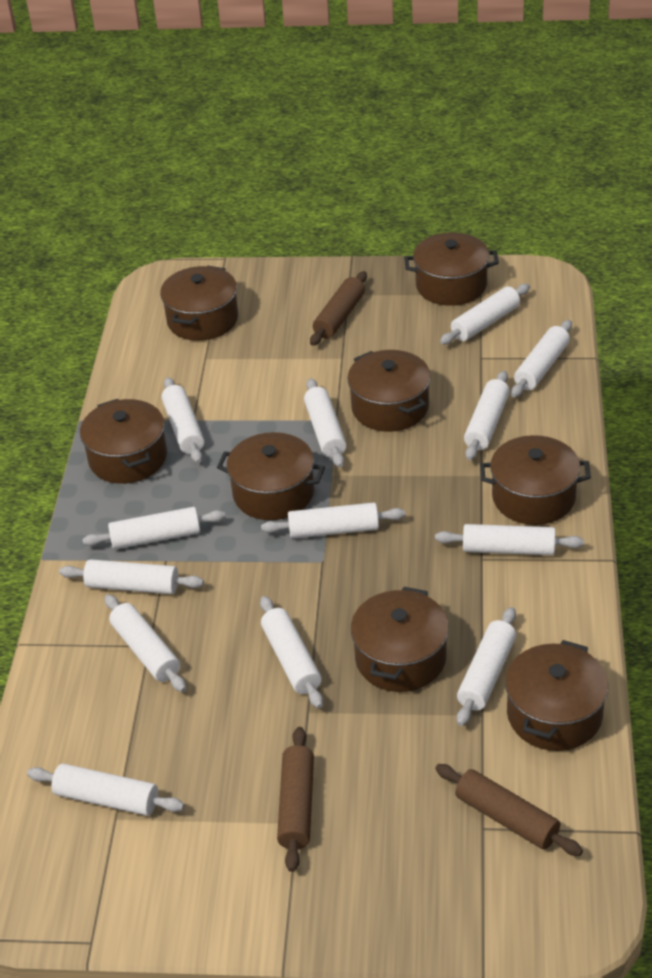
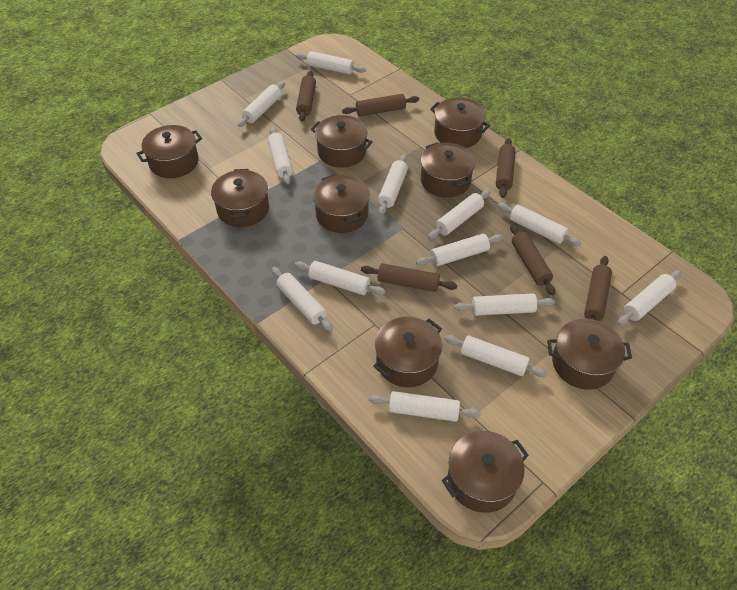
brown pot: 8 -> 9
brown rolling pin: 3 -> 6

